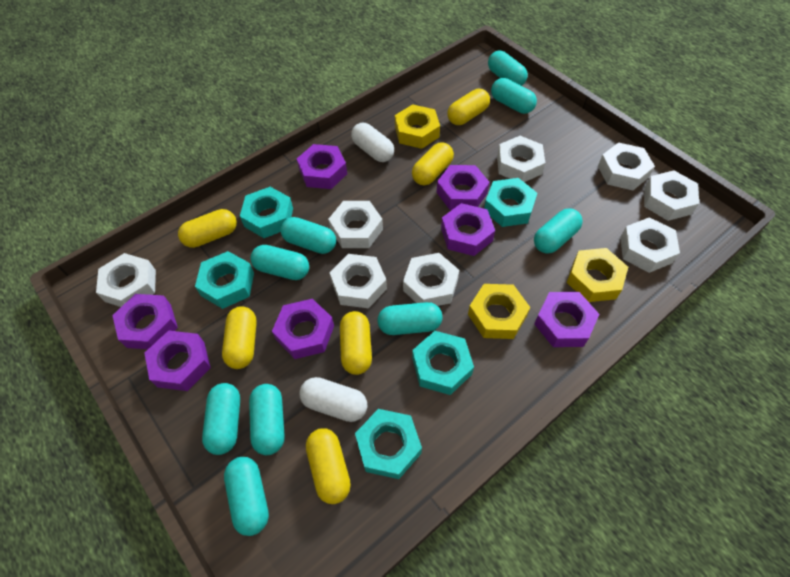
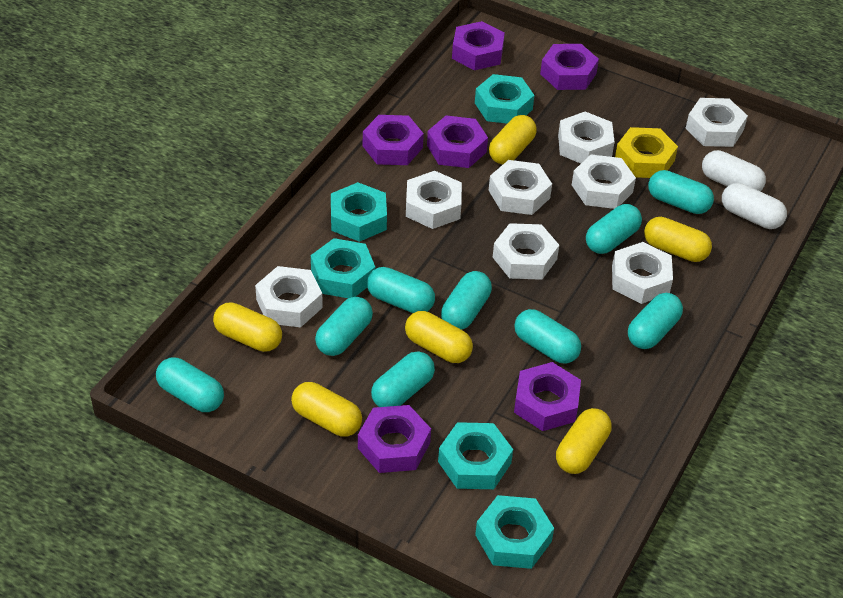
purple nut: 7 -> 6
yellow nut: 3 -> 1

